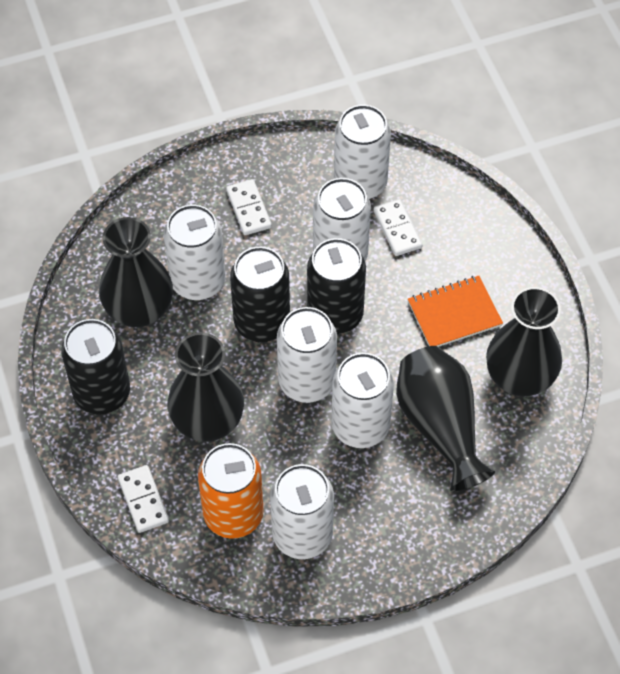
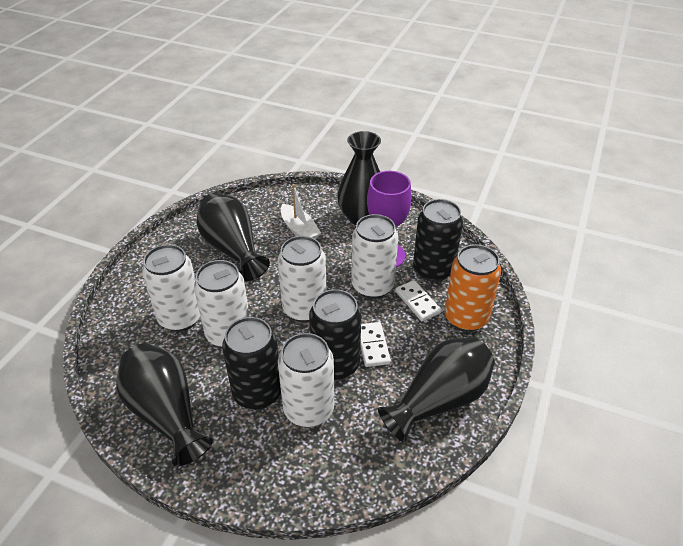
orange notebook: 1 -> 0
purple goblet: 0 -> 1
white boat: 0 -> 1
white can: 6 -> 5
white domino: 3 -> 2

